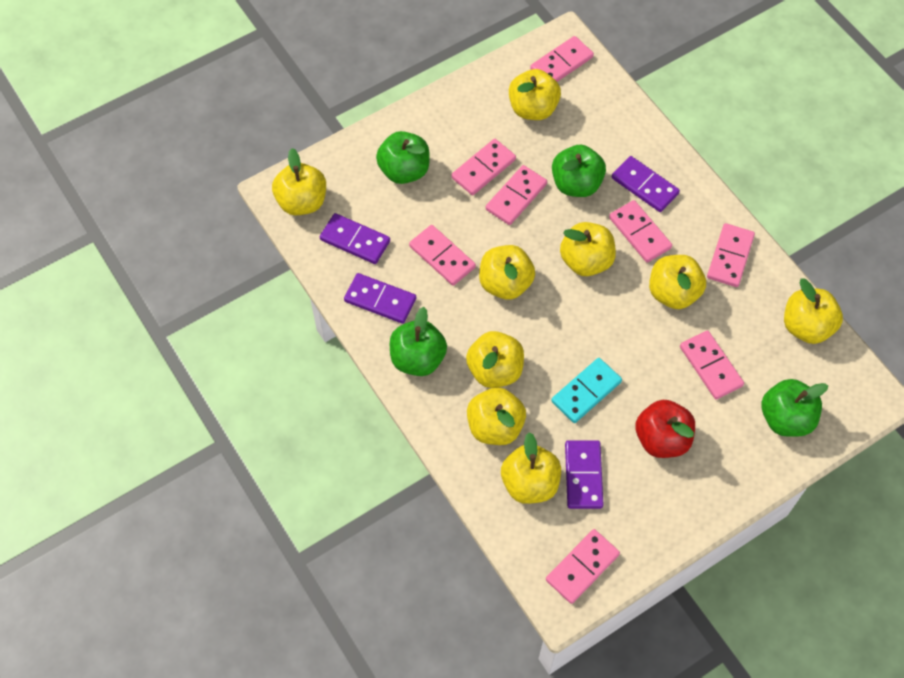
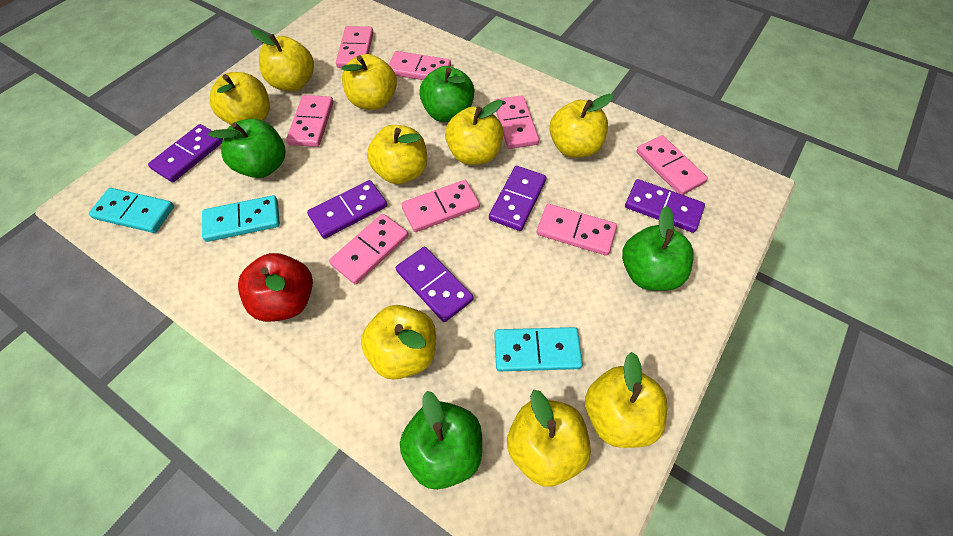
purple domino: 4 -> 5
turquoise domino: 1 -> 3

